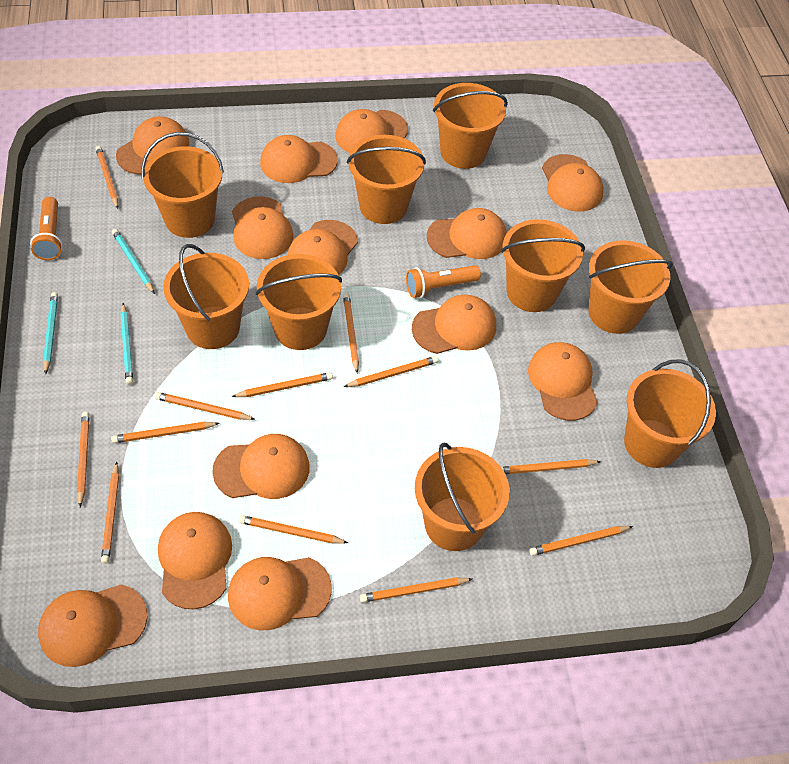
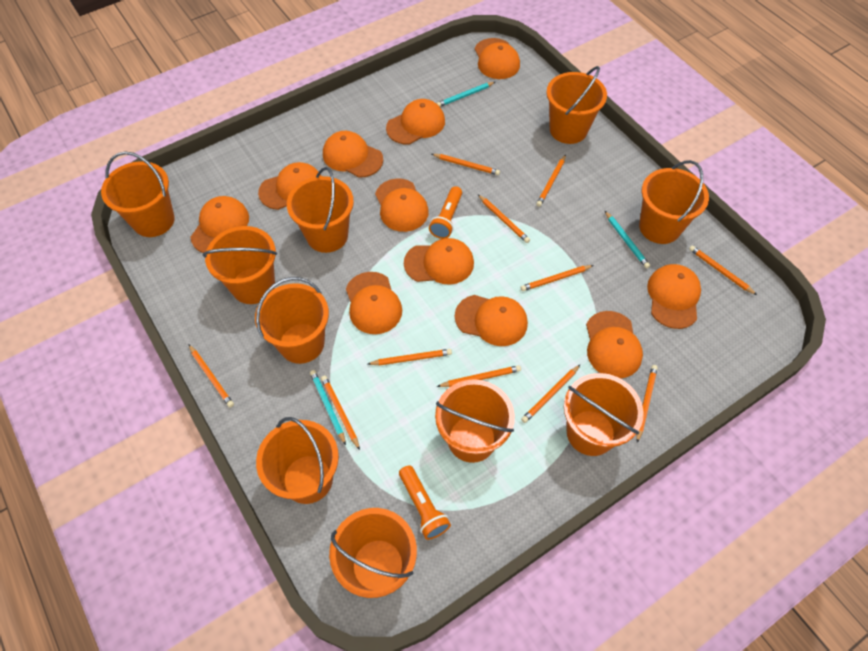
orange bucket: 9 -> 10
orange cap: 13 -> 11
orange pencil: 12 -> 11

